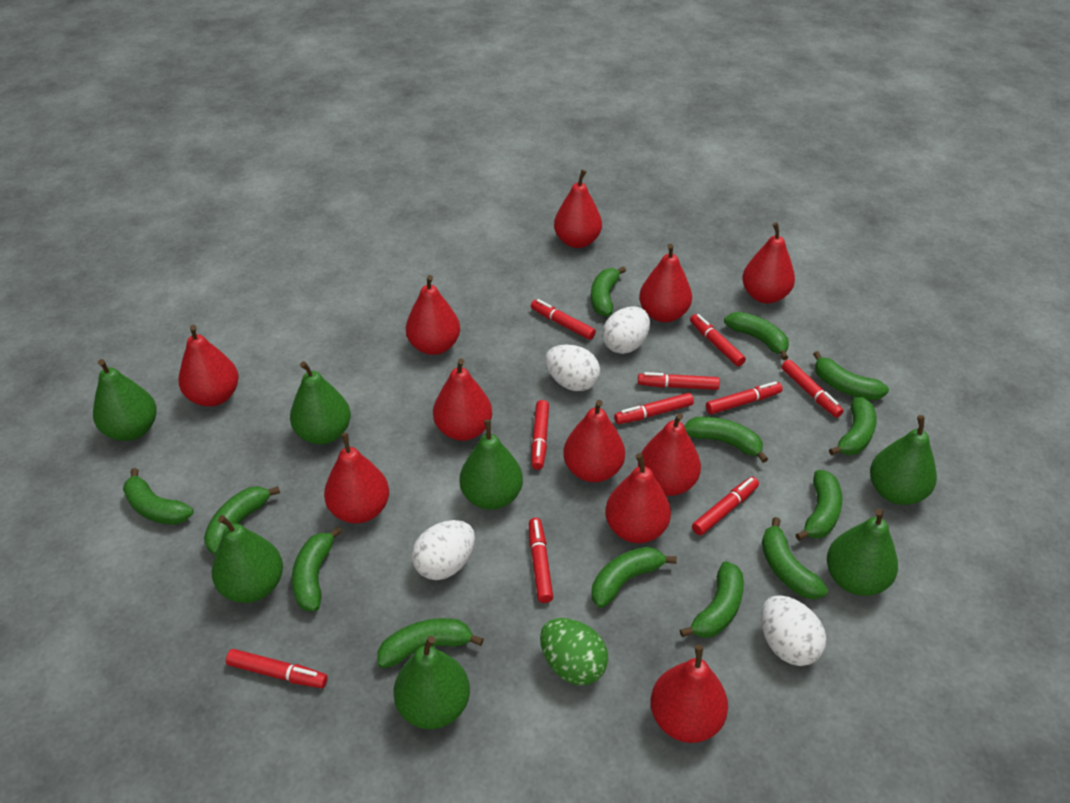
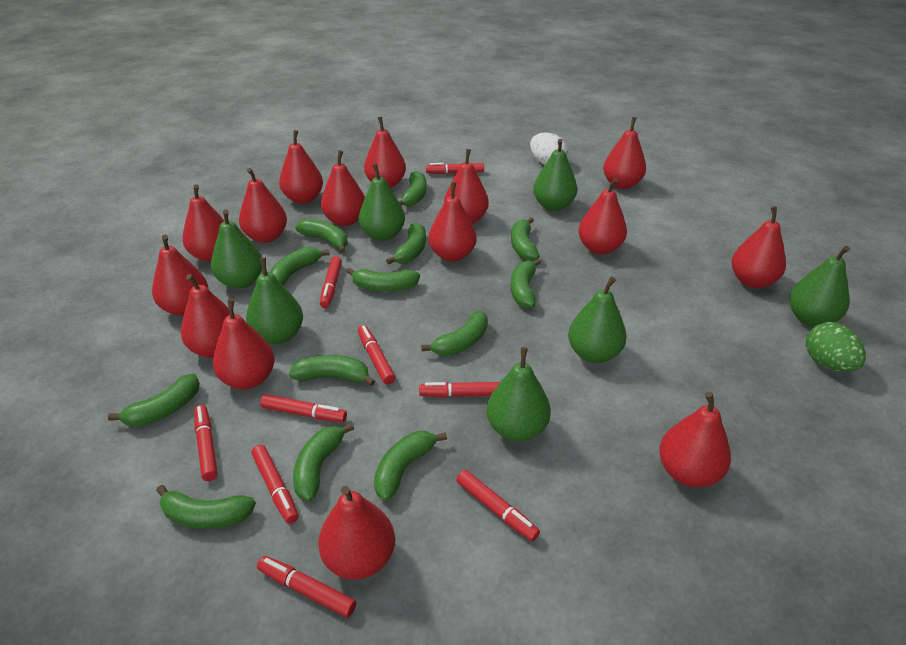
red marker: 10 -> 9
red pear: 11 -> 15
white egg: 4 -> 1

